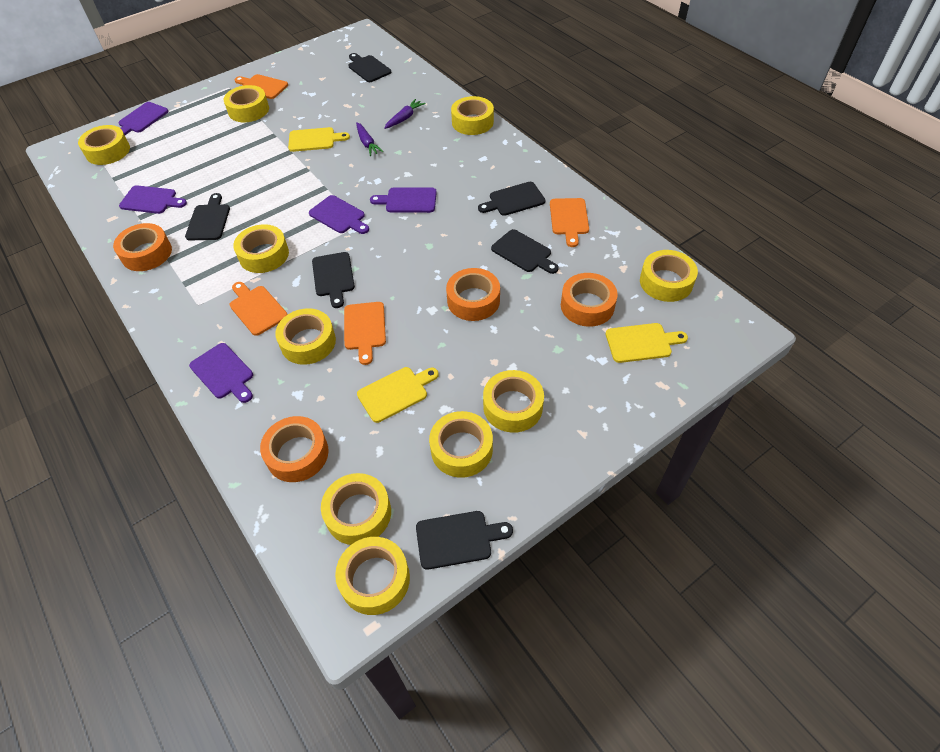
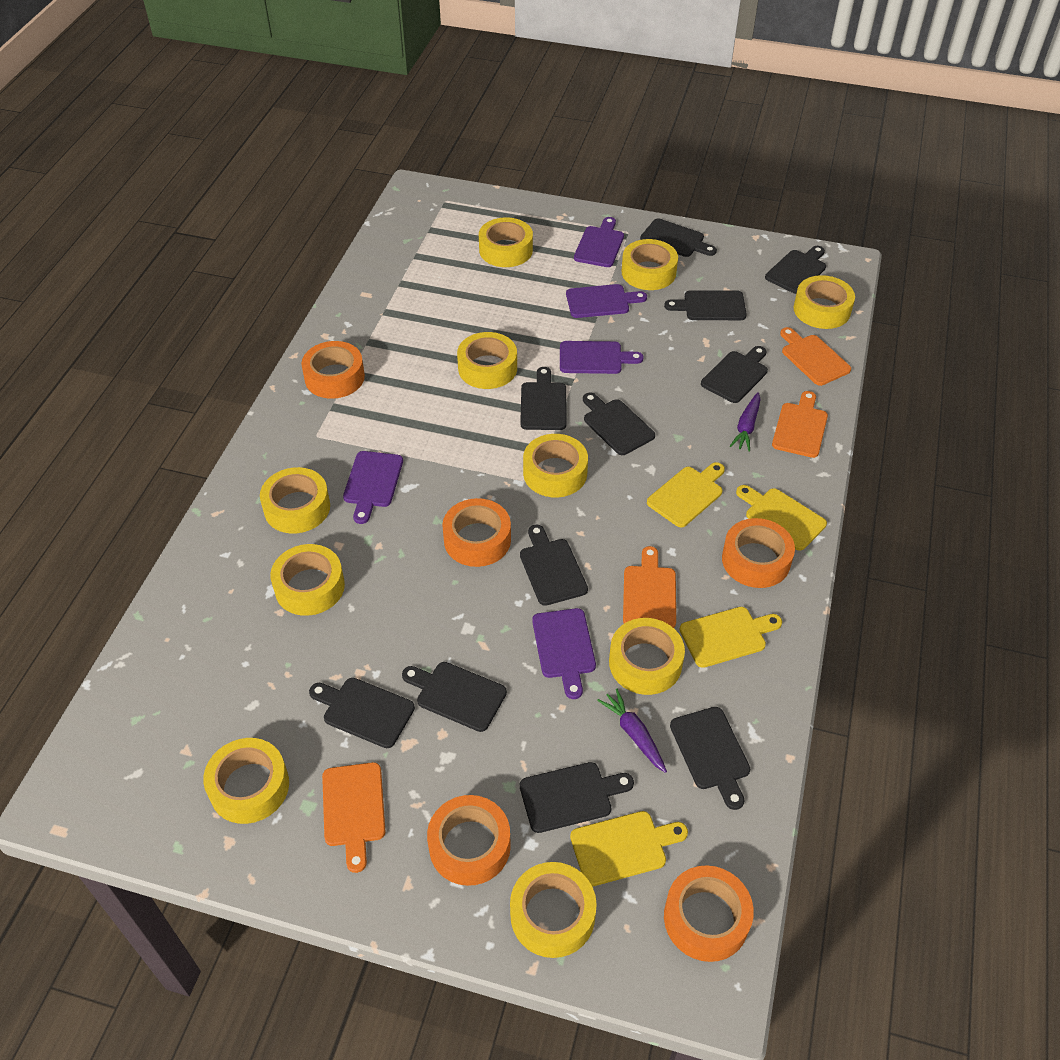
black cutting board: 6 -> 11
orange tape: 4 -> 5
yellow cutting board: 3 -> 4

